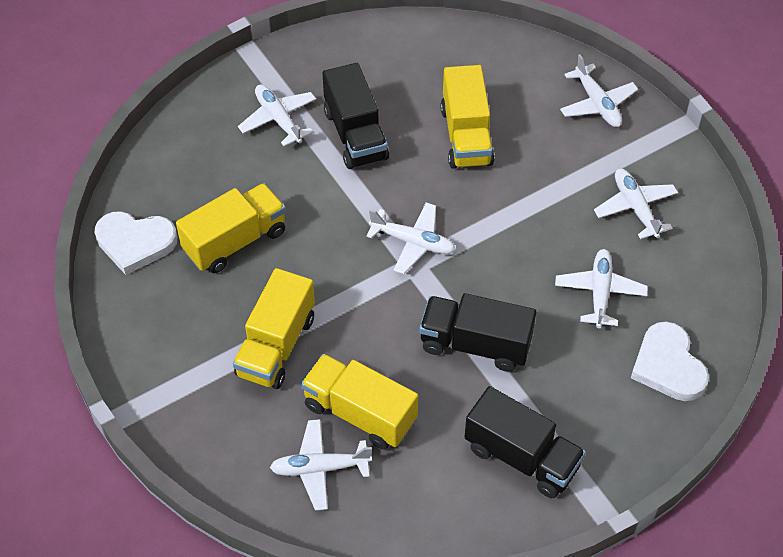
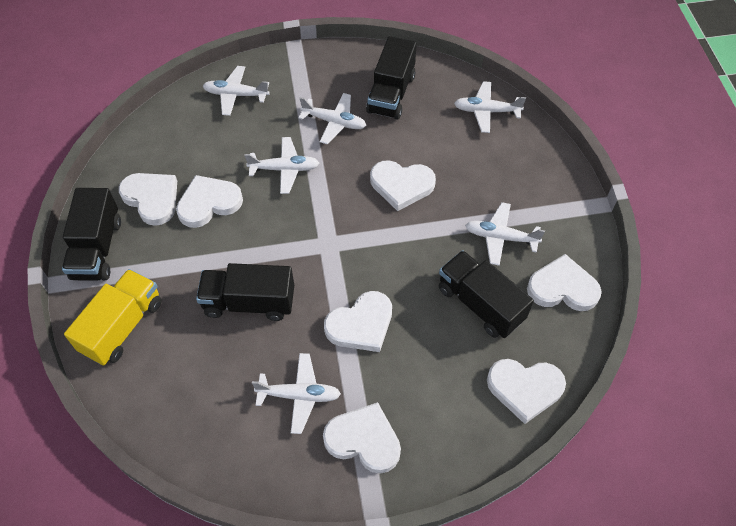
black truck: 3 -> 4
white heart: 2 -> 7
yellow truck: 4 -> 1

